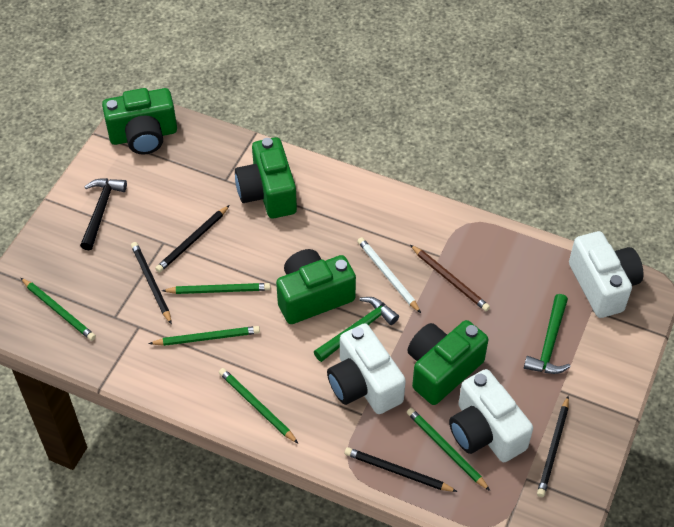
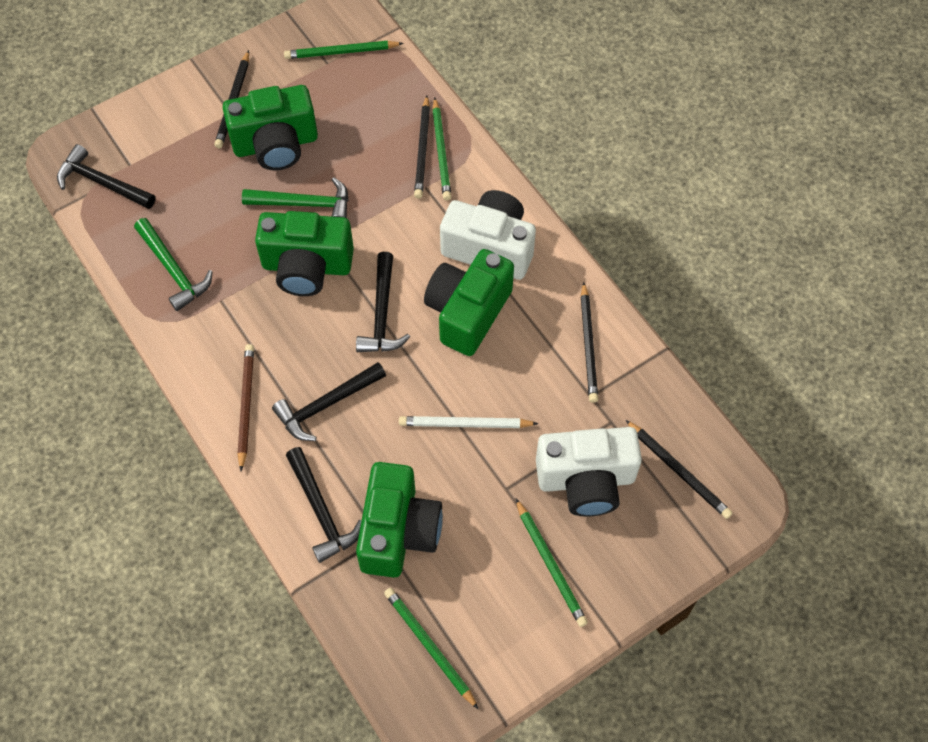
black hammer: 1 -> 4
green pencil: 5 -> 4
white camera: 3 -> 2

